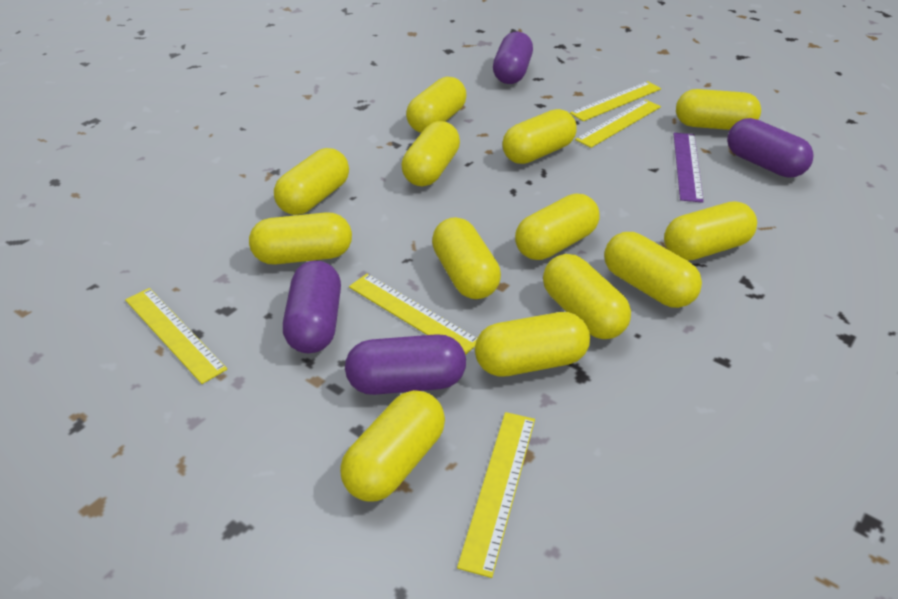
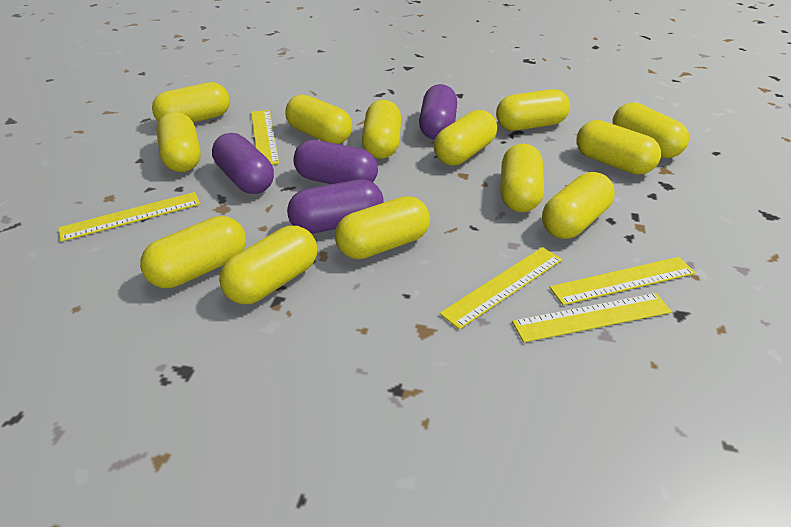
purple ruler: 1 -> 0

